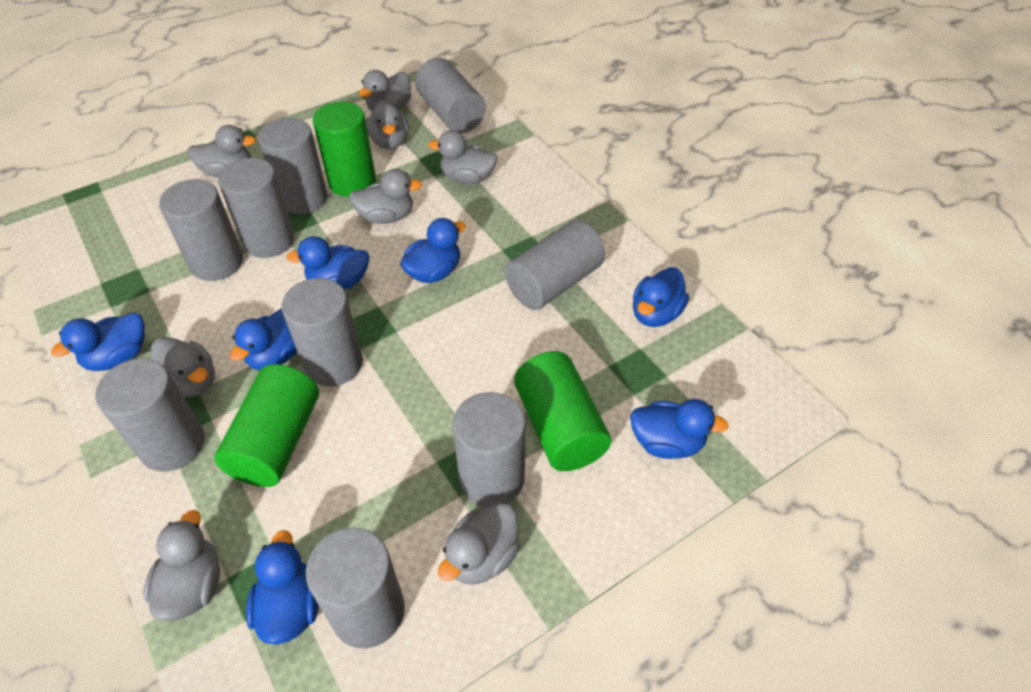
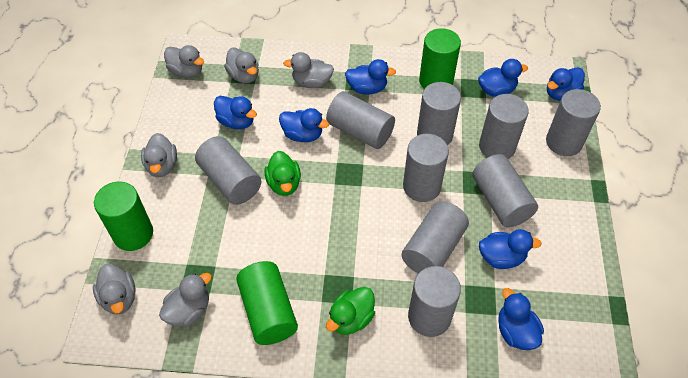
green duck: 0 -> 2
grey duck: 8 -> 6

